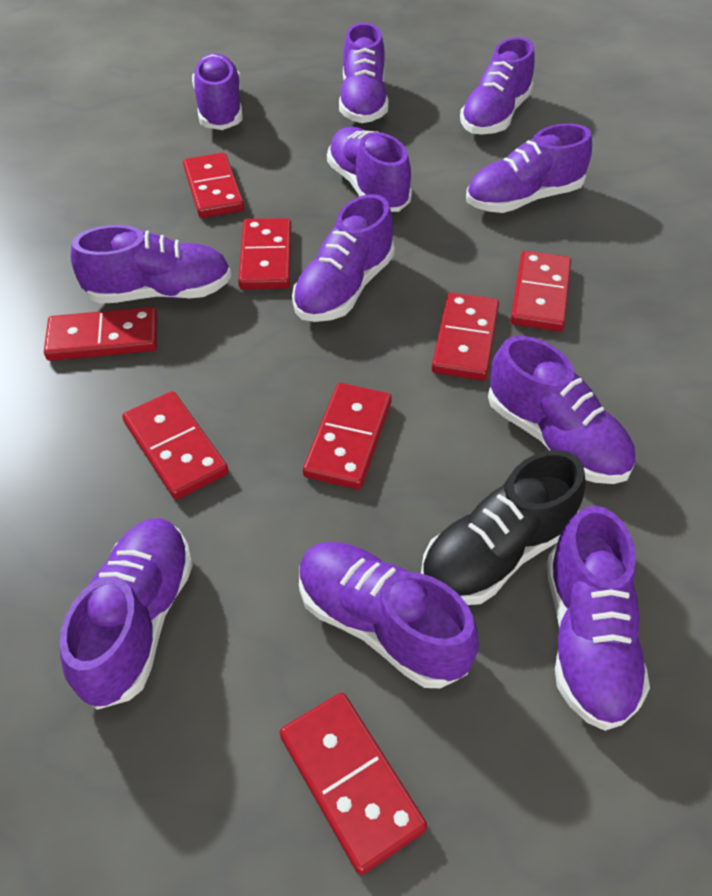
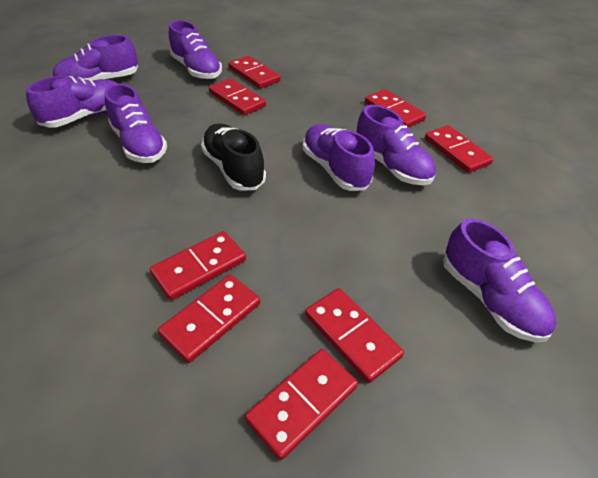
purple shoe: 11 -> 7

